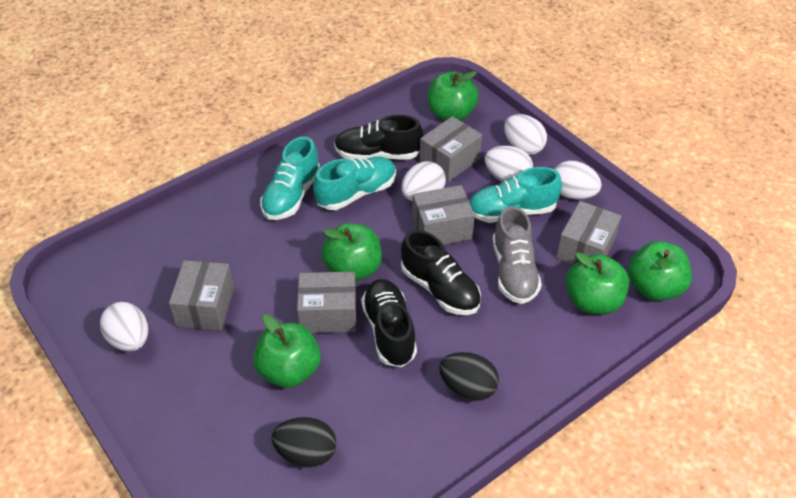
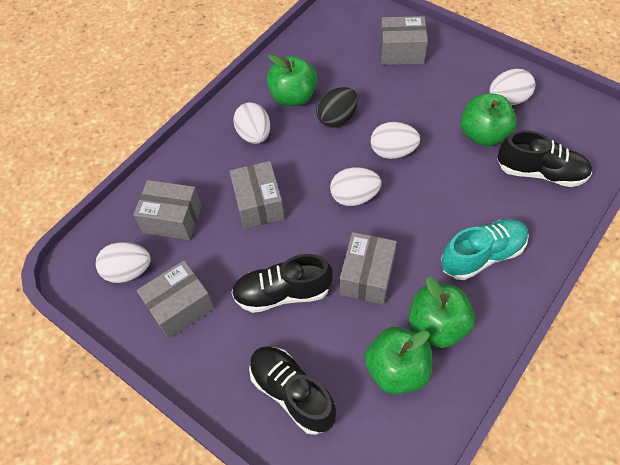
black egg: 2 -> 1
green apple: 5 -> 4
grey shoe: 1 -> 0
turquoise shoe: 3 -> 1

